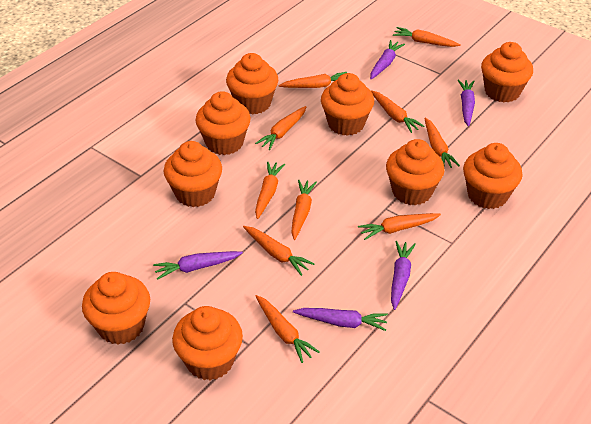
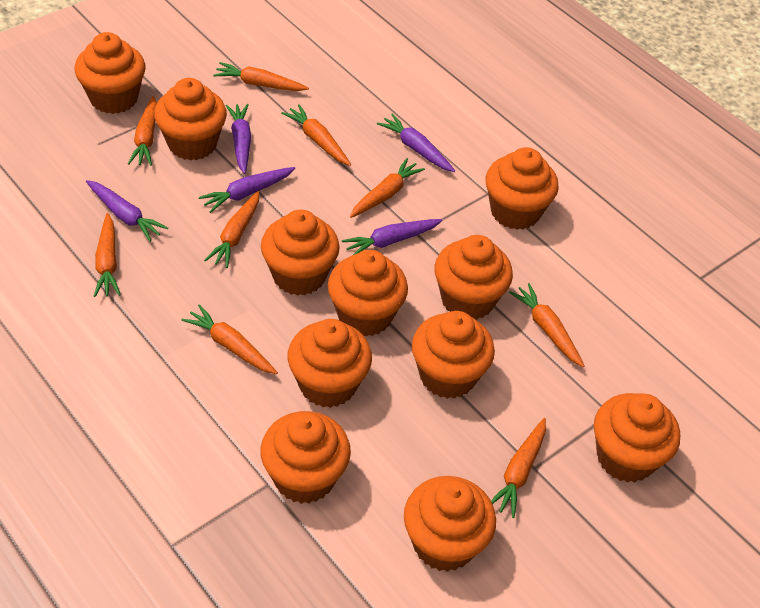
orange carrot: 10 -> 9
orange cupcake: 9 -> 11

